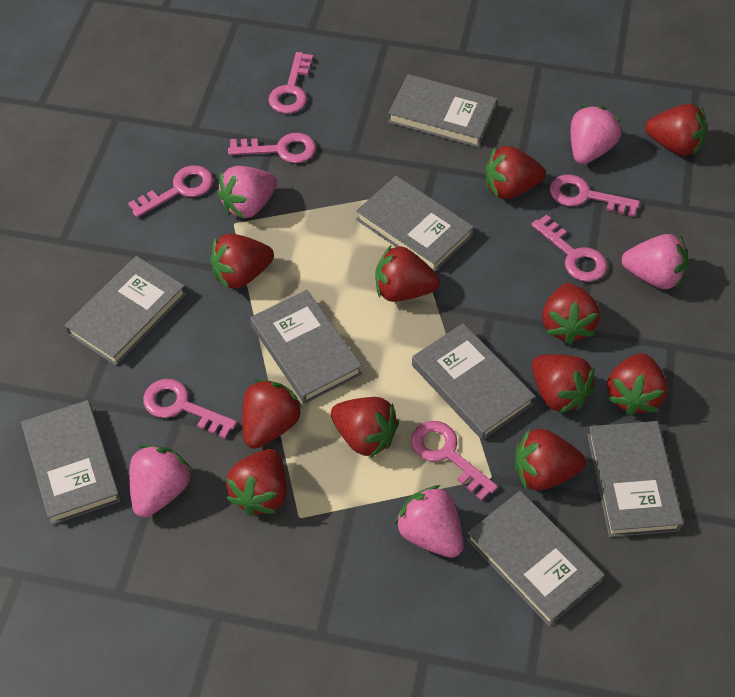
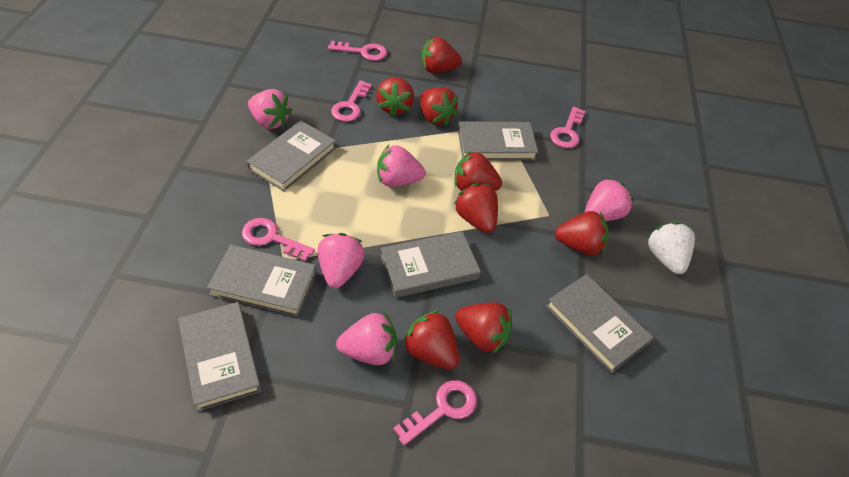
grey book: 8 -> 6
pink key: 7 -> 5
red strawberry: 11 -> 8
white strawberry: 0 -> 1

